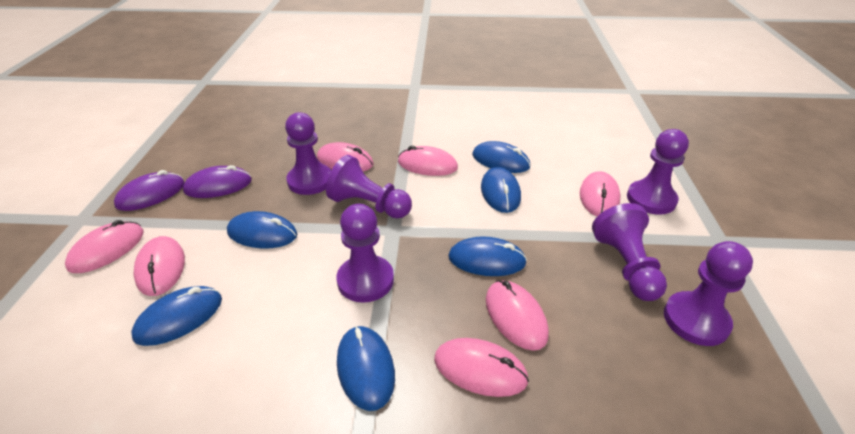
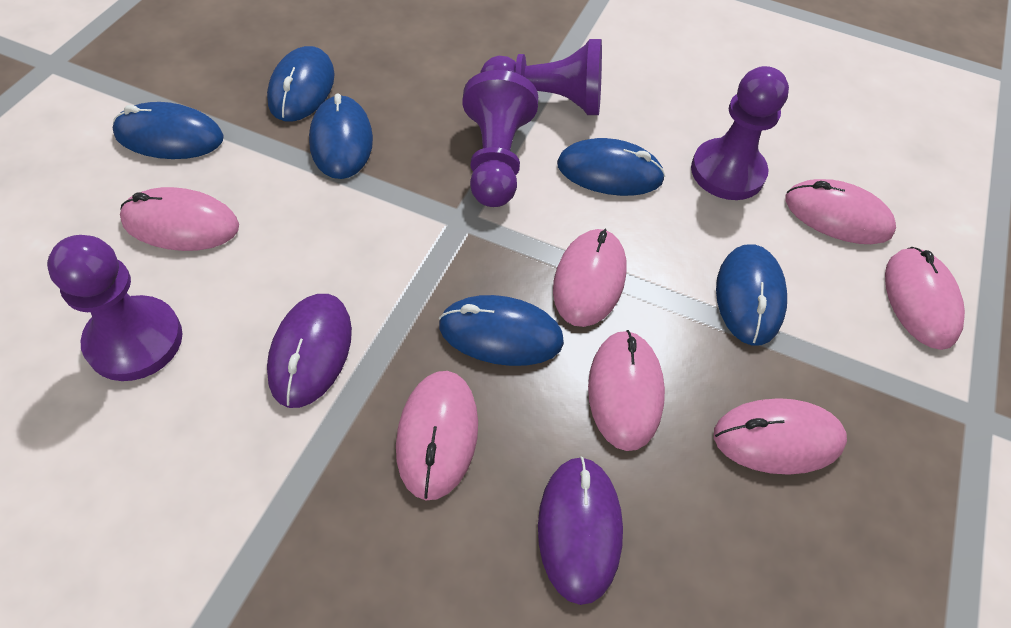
purple pawn: 6 -> 4

